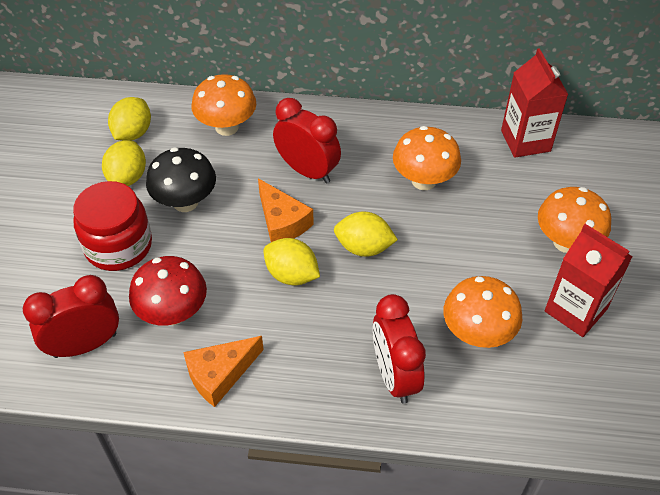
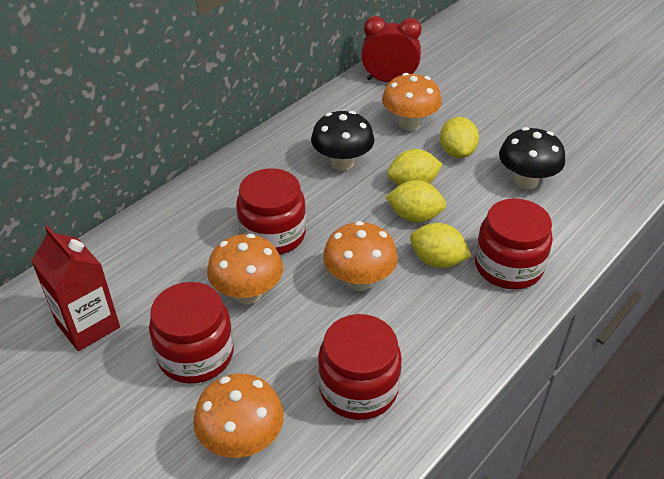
black mushroom: 1 -> 2
orange cheese: 2 -> 0
red carton: 2 -> 1
red clock: 3 -> 1
red jar: 1 -> 4
red mushroom: 1 -> 0

